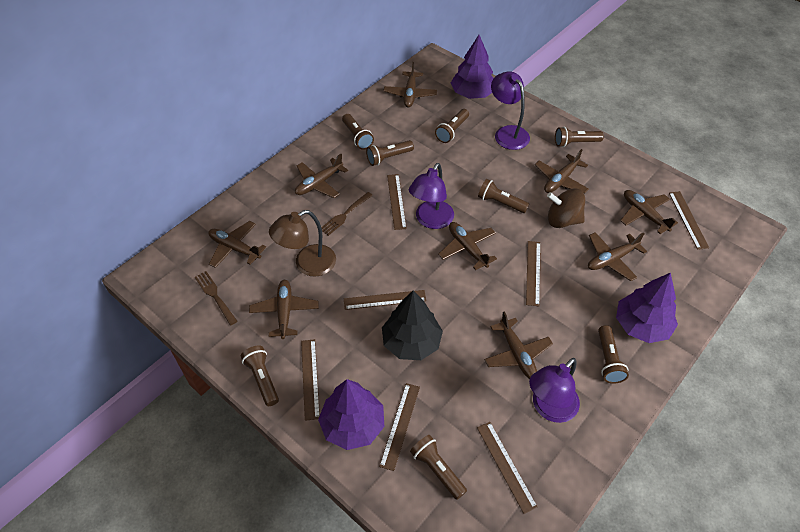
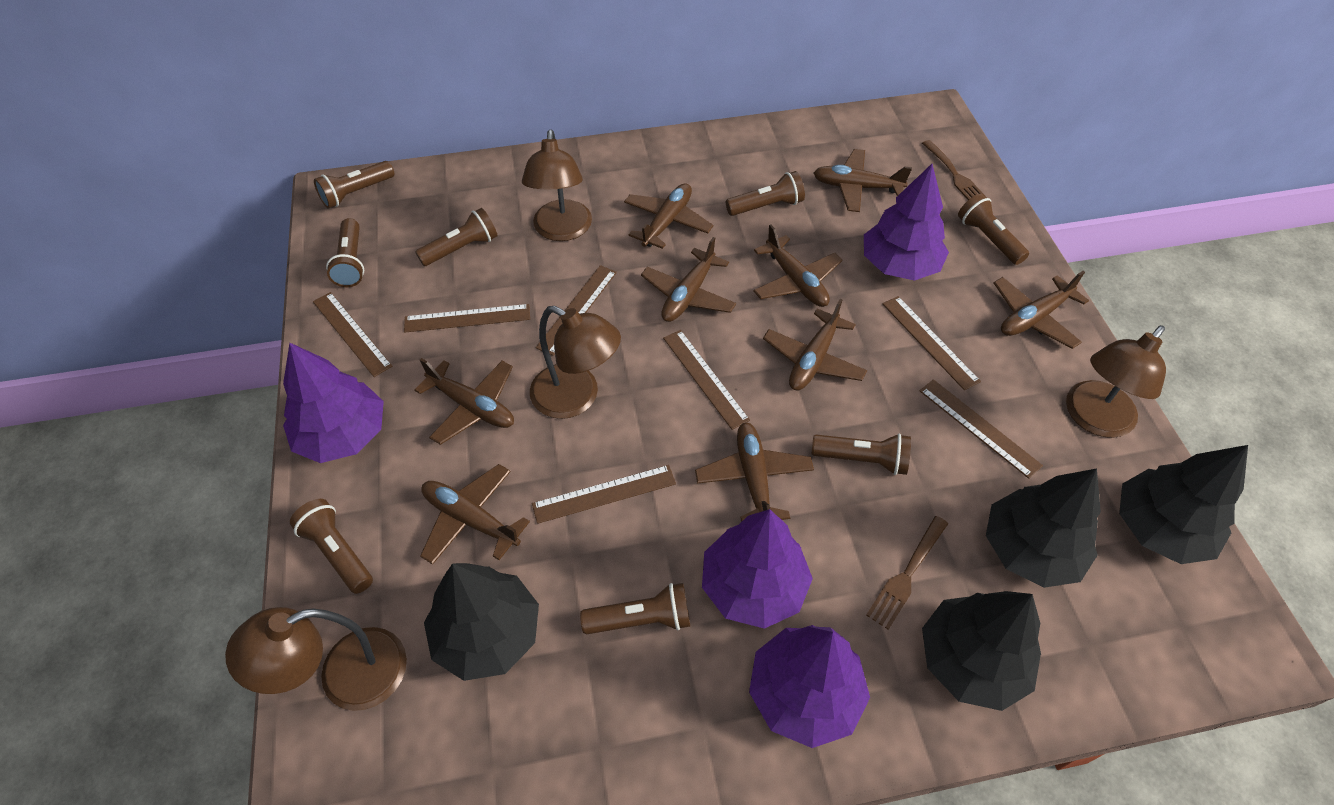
black tree: 1 -> 4
brown lamp: 1 -> 4
brown spinning top: 1 -> 0
purple lamp: 3 -> 0
purple tree: 3 -> 4

